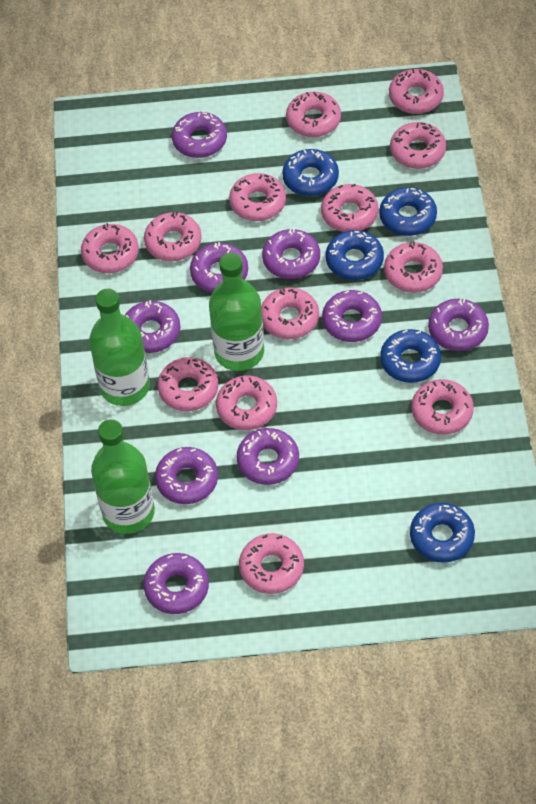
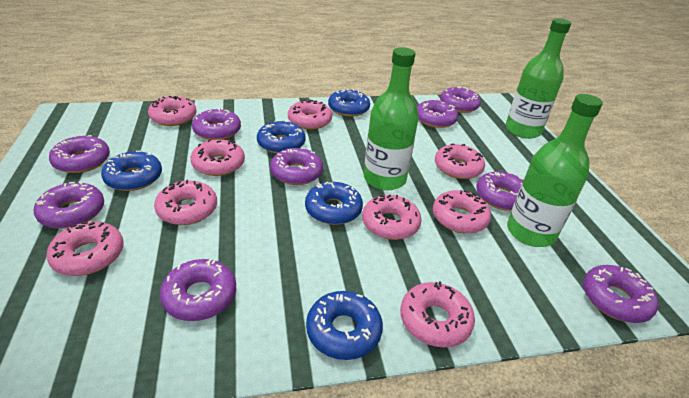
pink donut: 13 -> 9

